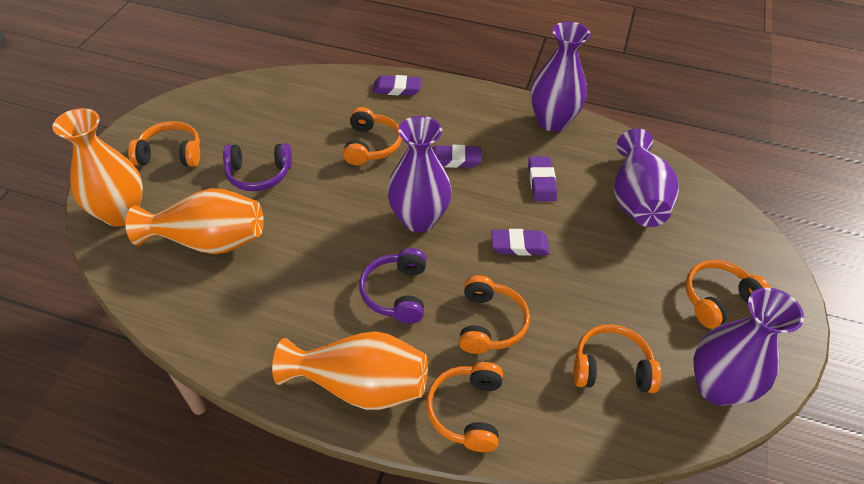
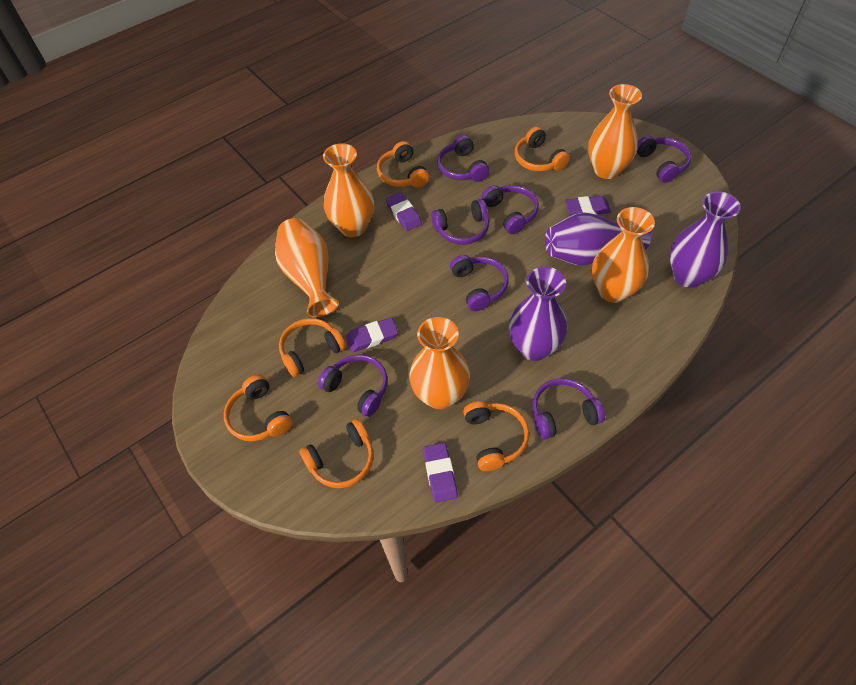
orange vase: 3 -> 5
purple headphones: 2 -> 7
purple vase: 4 -> 3

